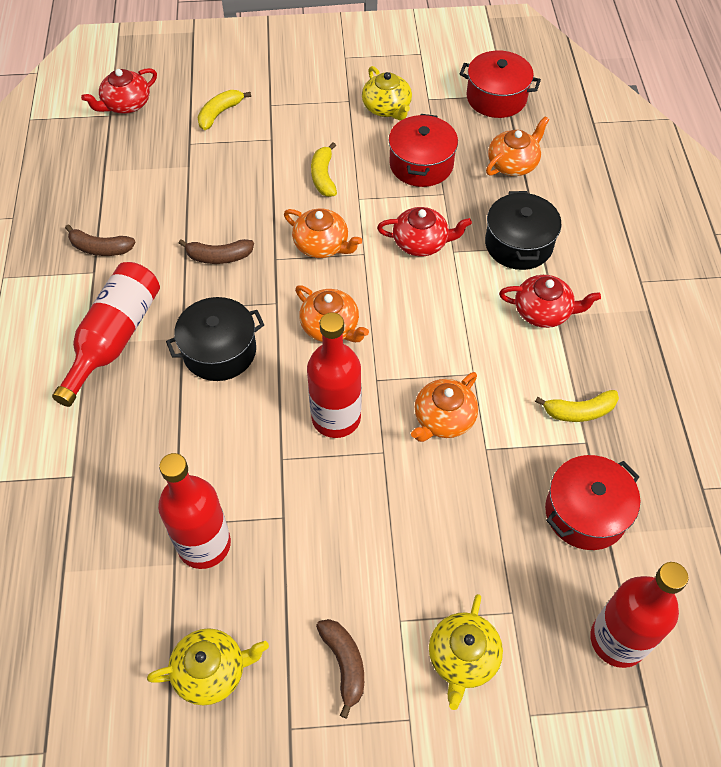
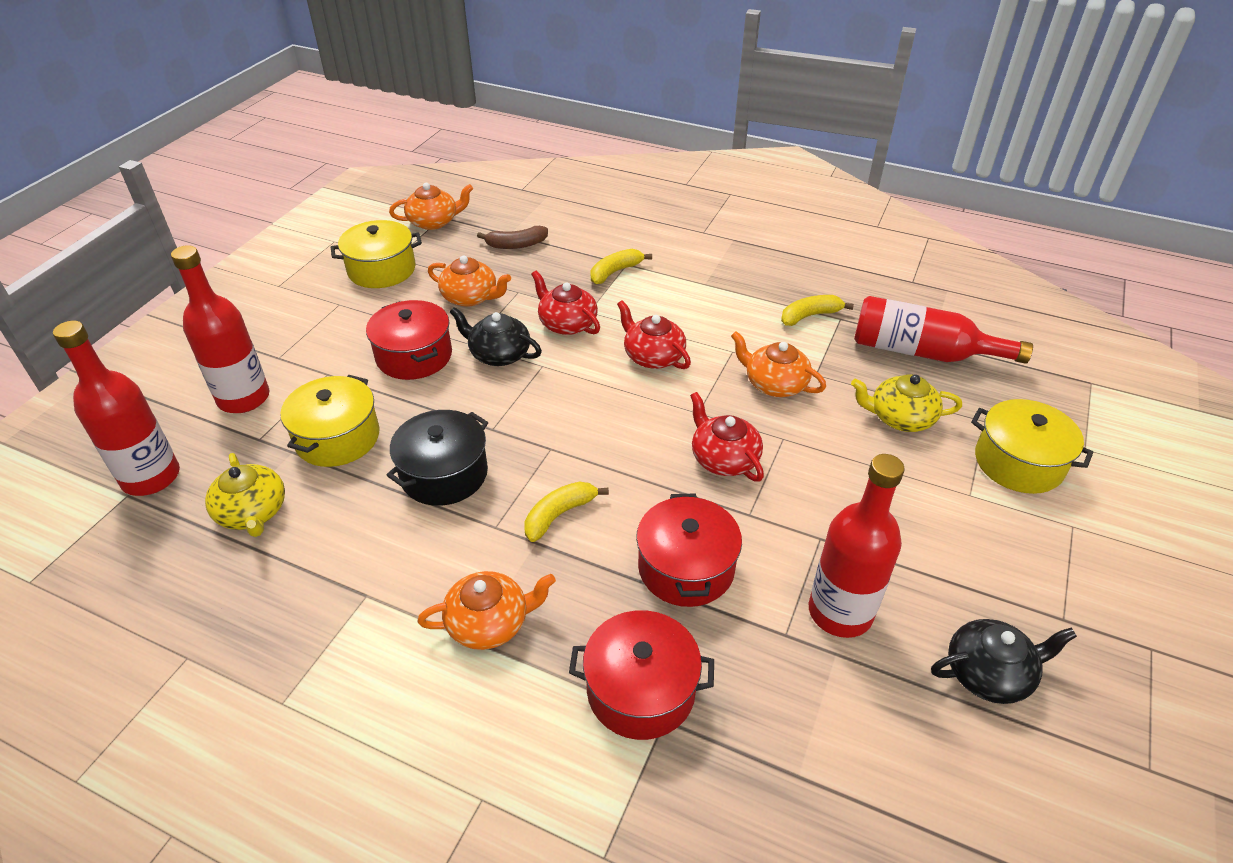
black pot: 2 -> 1
black teapot: 0 -> 2
brown banana: 3 -> 1
yellow pot: 0 -> 3
yellow teapot: 3 -> 2

